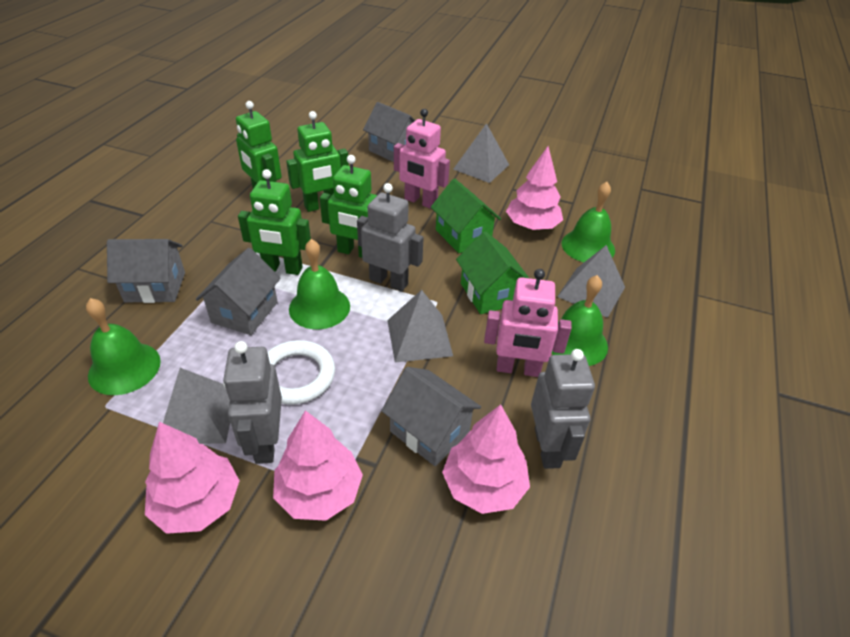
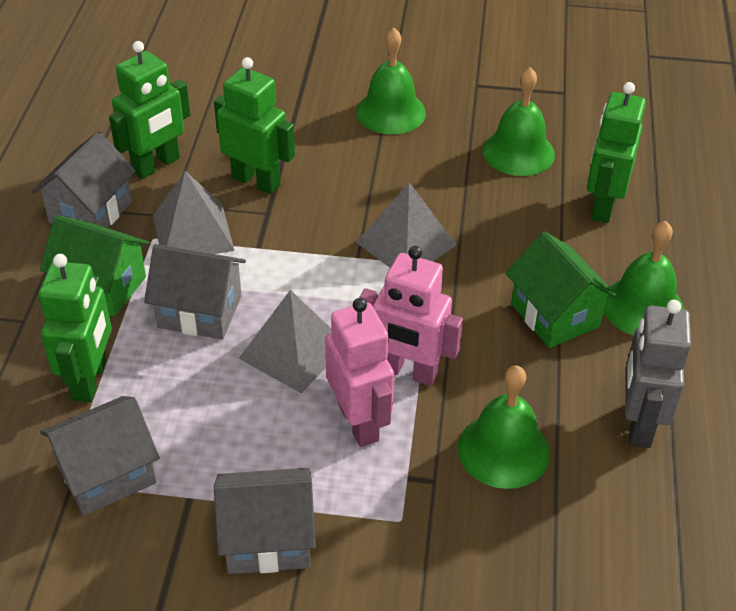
grey pyramid: 4 -> 3
grey robot: 3 -> 1
pink tree: 4 -> 0
white ring: 1 -> 0

